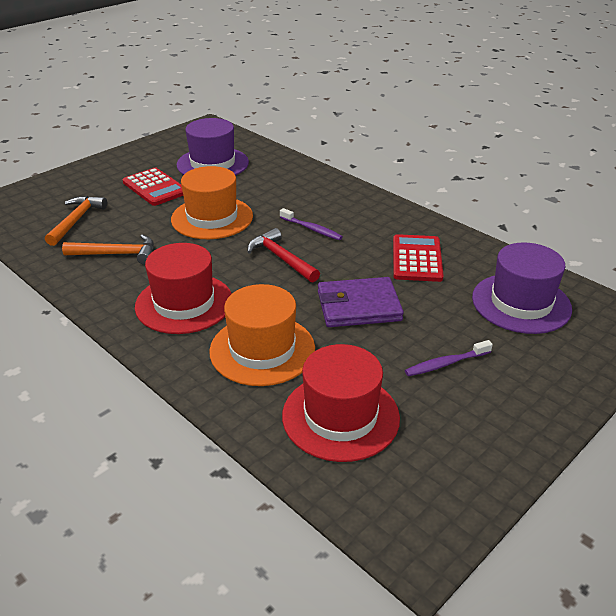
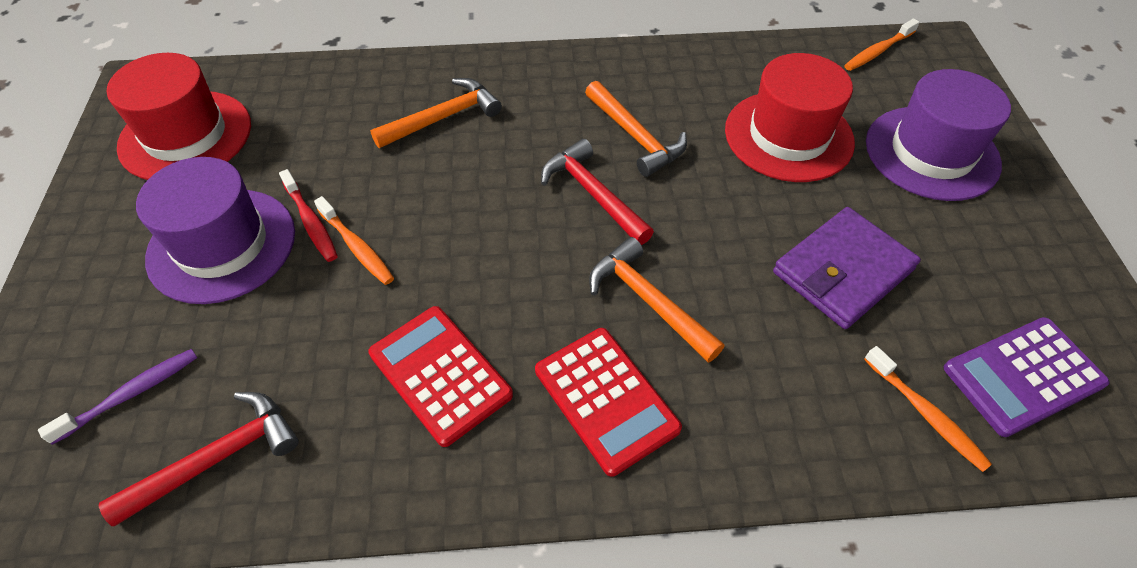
orange hammer: 2 -> 3
orange hat: 2 -> 0
orange toothbrush: 0 -> 3
purple calculator: 0 -> 1
purple toothbrush: 2 -> 1
red hammer: 1 -> 2
red toothbrush: 0 -> 1

